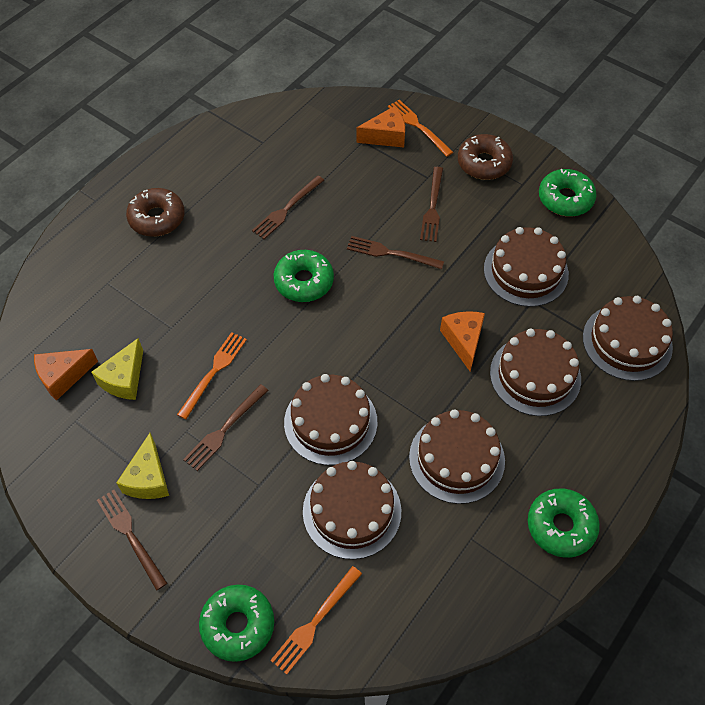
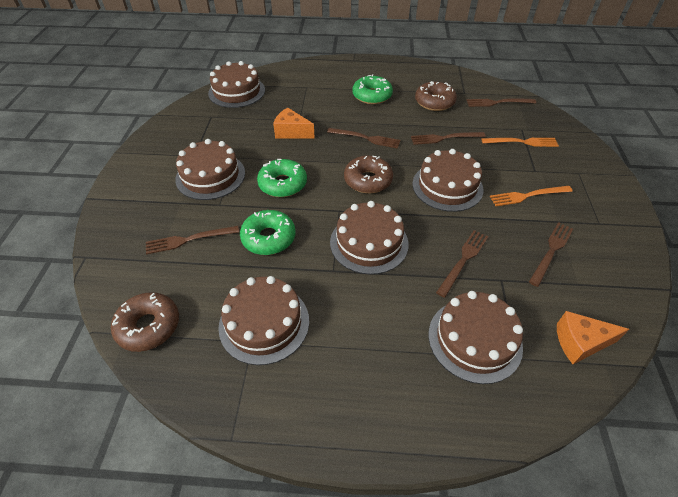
brown donut: 2 -> 3
brown fork: 5 -> 6
green donut: 4 -> 3
orange cheese: 3 -> 2
orange fork: 3 -> 2
yellow cheese: 2 -> 0

